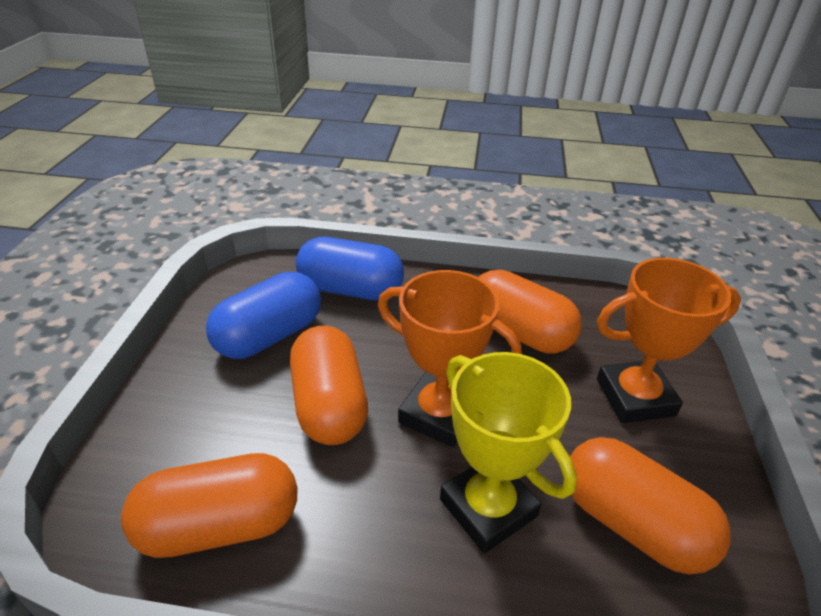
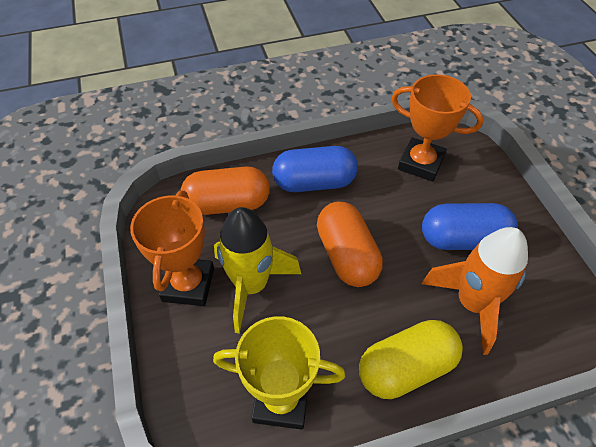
orange capsule: 4 -> 2
orange rocket: 0 -> 1
yellow capsule: 0 -> 1
yellow rocket: 0 -> 1

